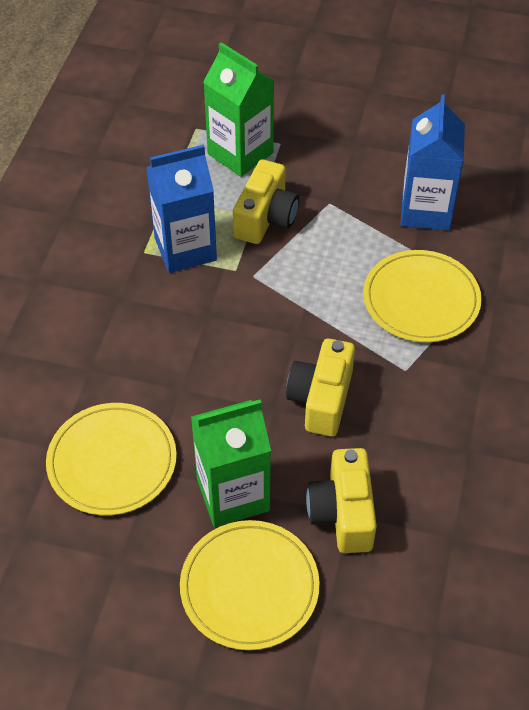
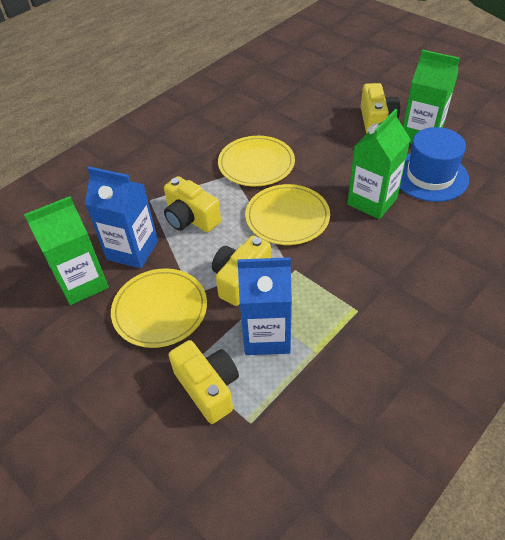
blue hat: 0 -> 1
green carton: 2 -> 3
yellow camera: 3 -> 4

